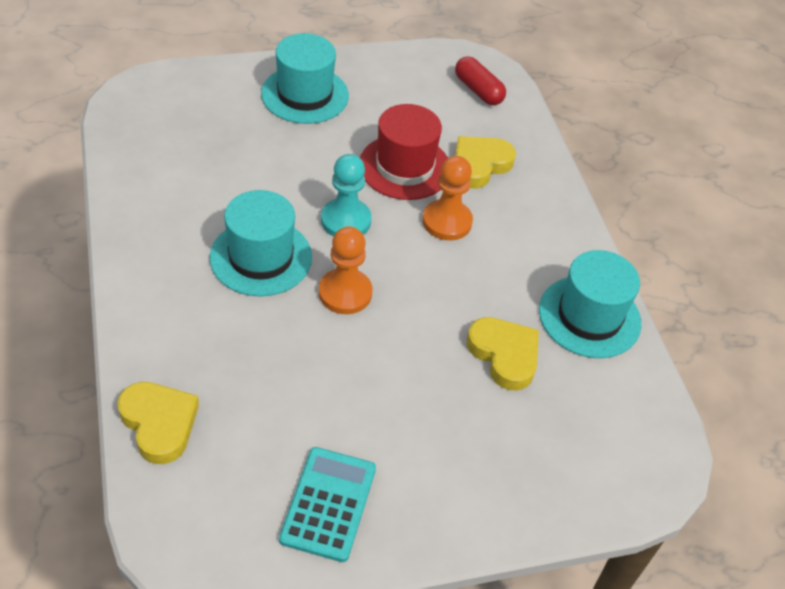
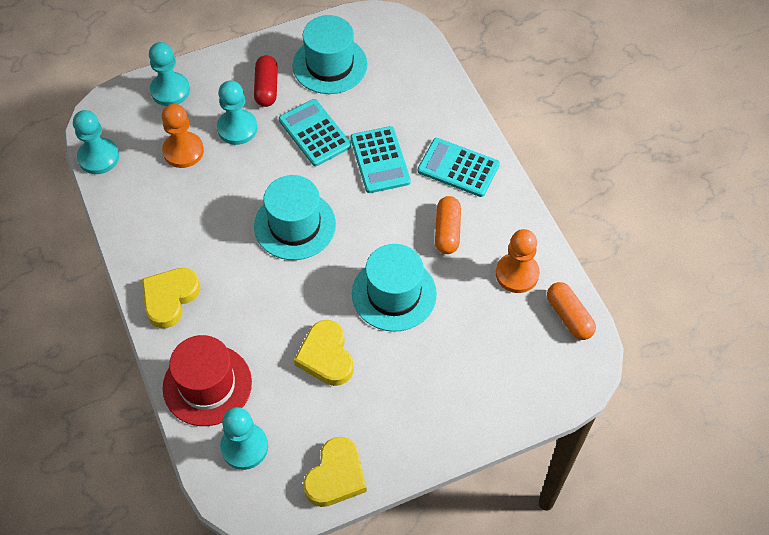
orange capsule: 0 -> 2
turquoise calculator: 1 -> 3
turquoise pawn: 1 -> 4

